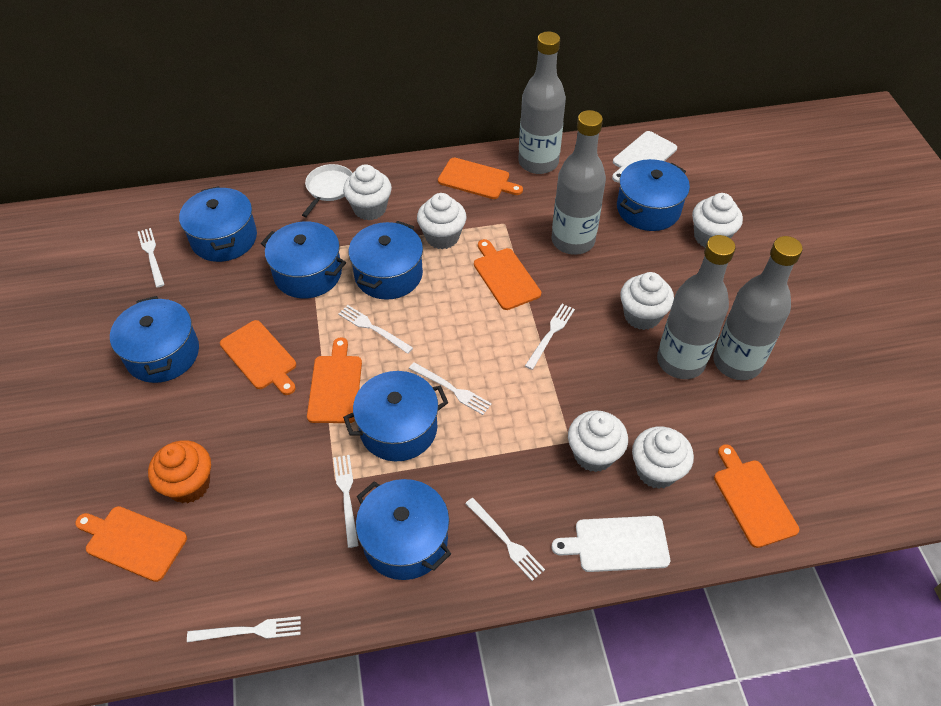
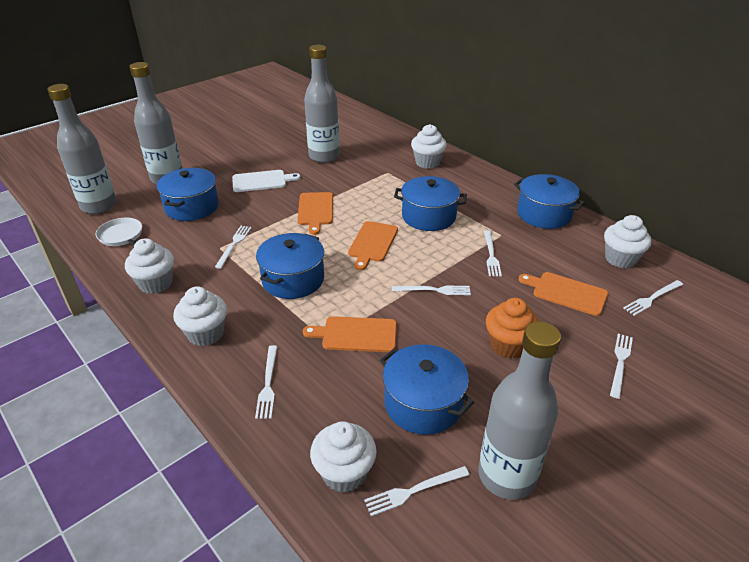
blue pot: 7 -> 5
orange cutting board: 6 -> 4
white cupcake: 6 -> 5
white cutting board: 2 -> 1

